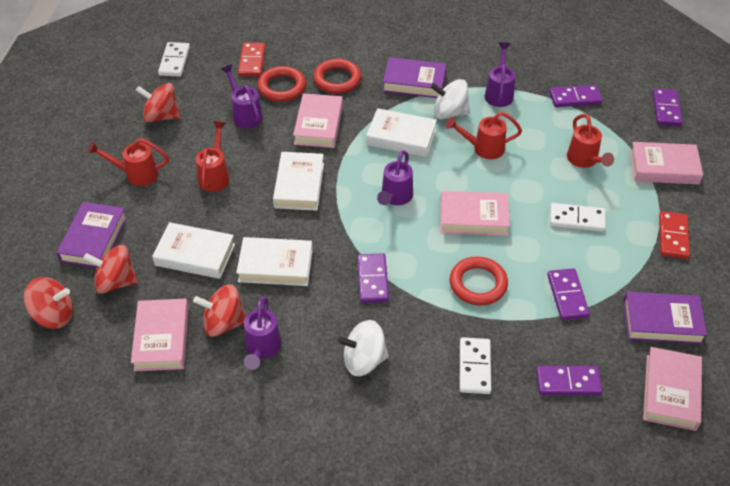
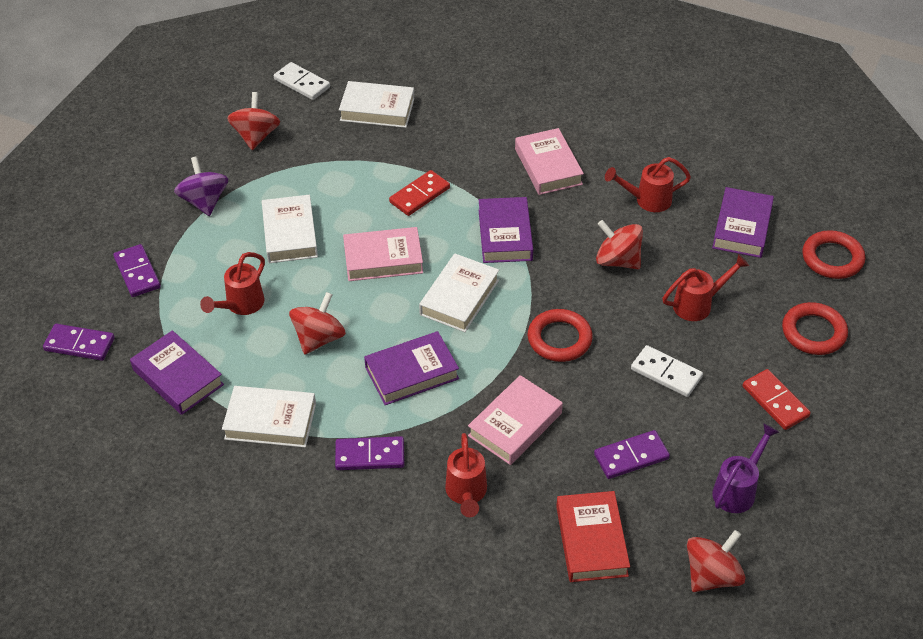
pink book: 5 -> 3
purple book: 3 -> 4
purple domino: 5 -> 4
purple spinning top: 0 -> 1
purple watering can: 4 -> 1
red book: 0 -> 1
white domino: 3 -> 2
white spinning top: 2 -> 0

